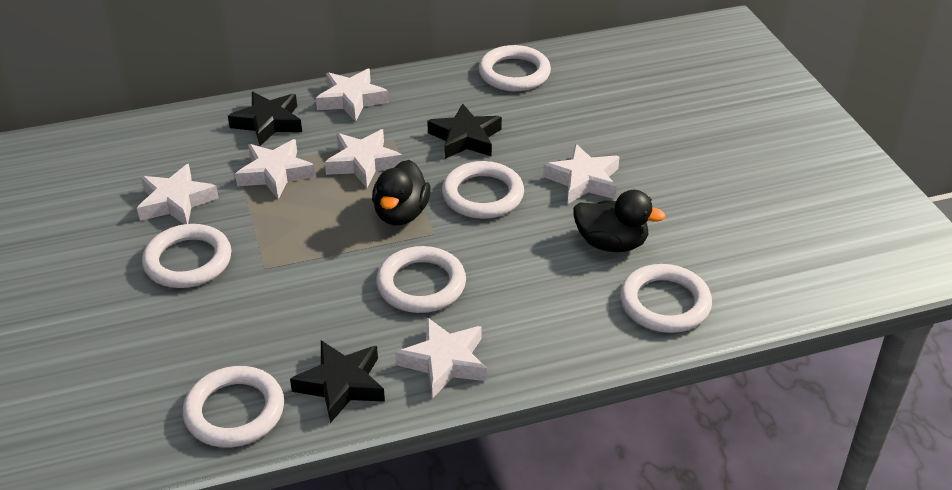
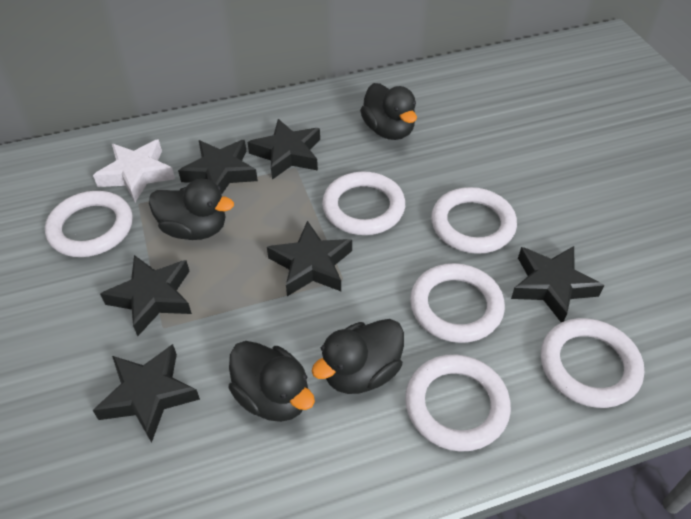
black duck: 2 -> 4
black star: 3 -> 6
white star: 6 -> 1

